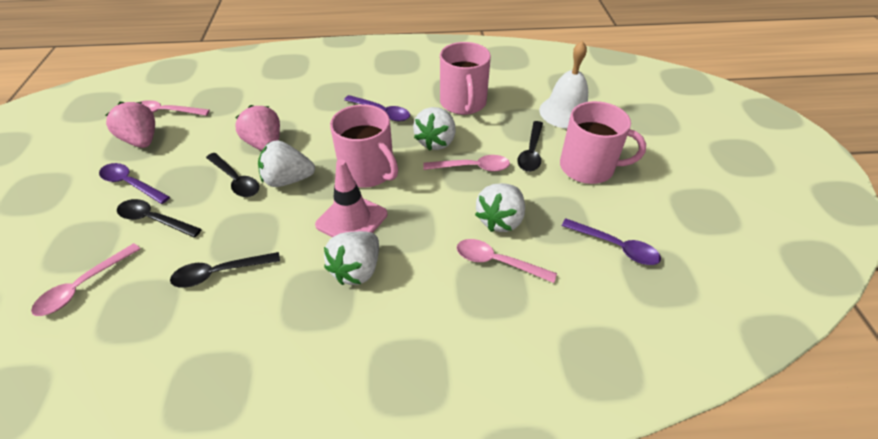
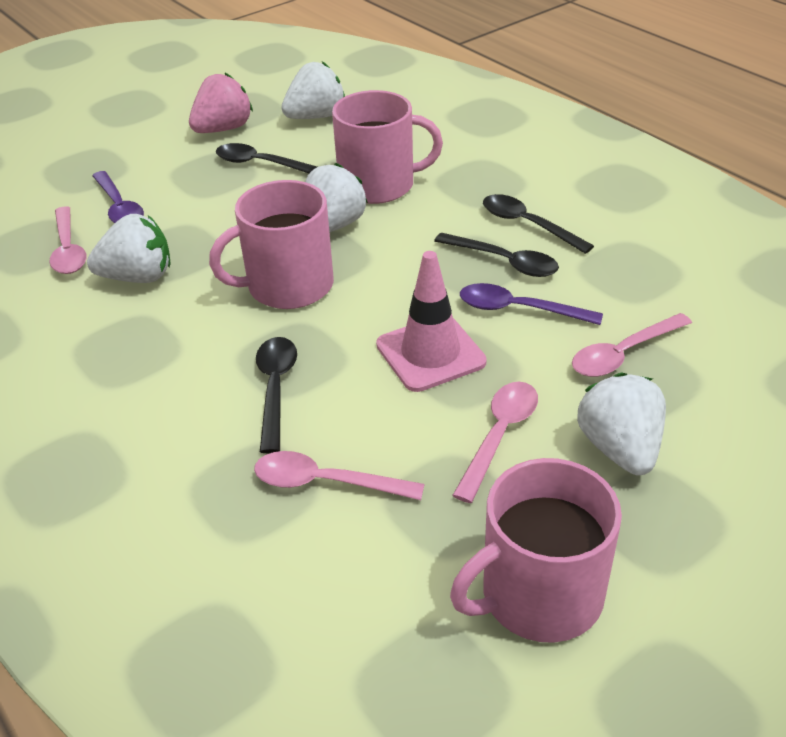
pink strawberry: 2 -> 1
purple spoon: 3 -> 2
white bell: 1 -> 0

